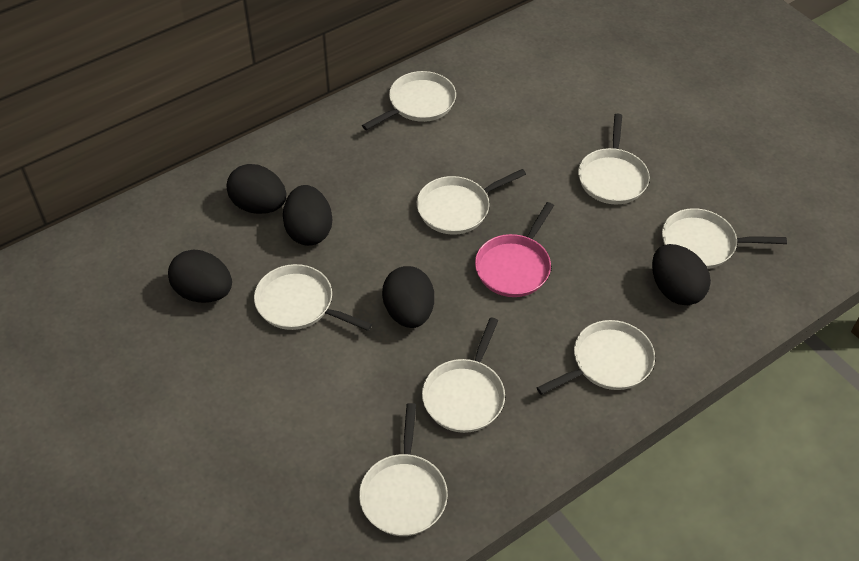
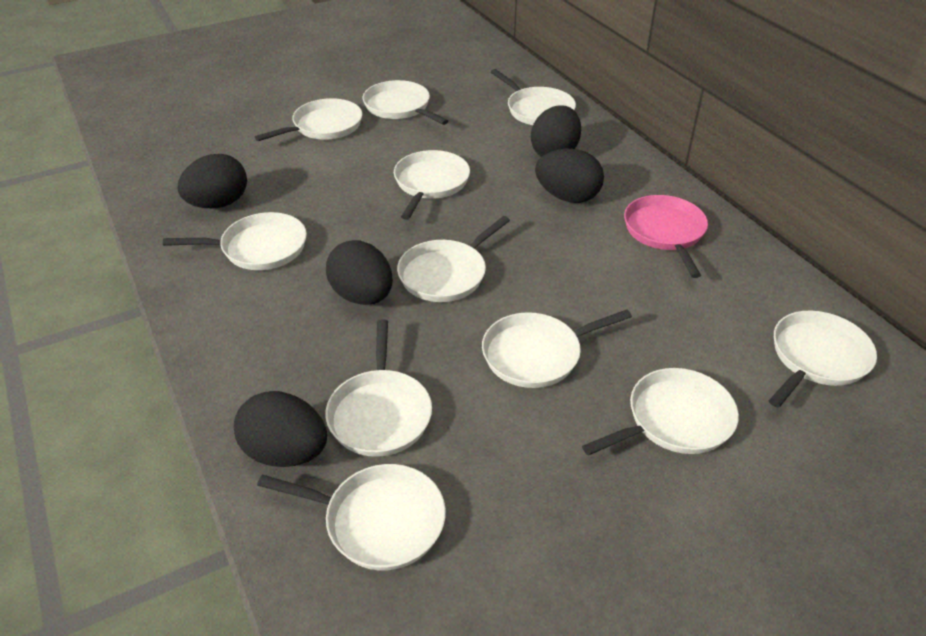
white pan: 8 -> 11

